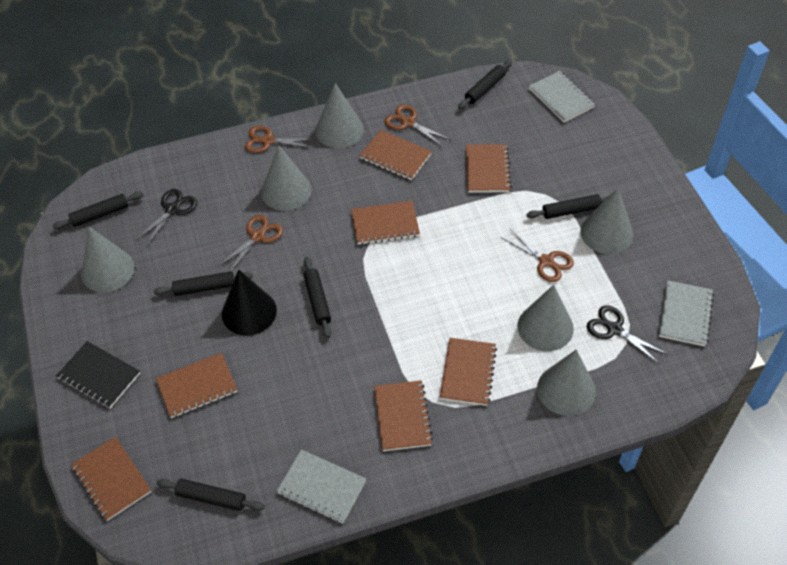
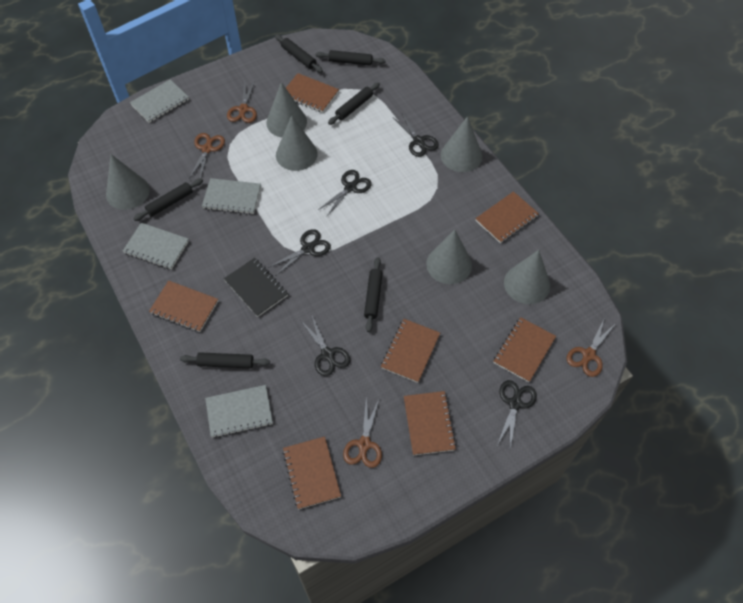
black cone: 1 -> 0
black scissors: 2 -> 5
grey notebook: 3 -> 4

